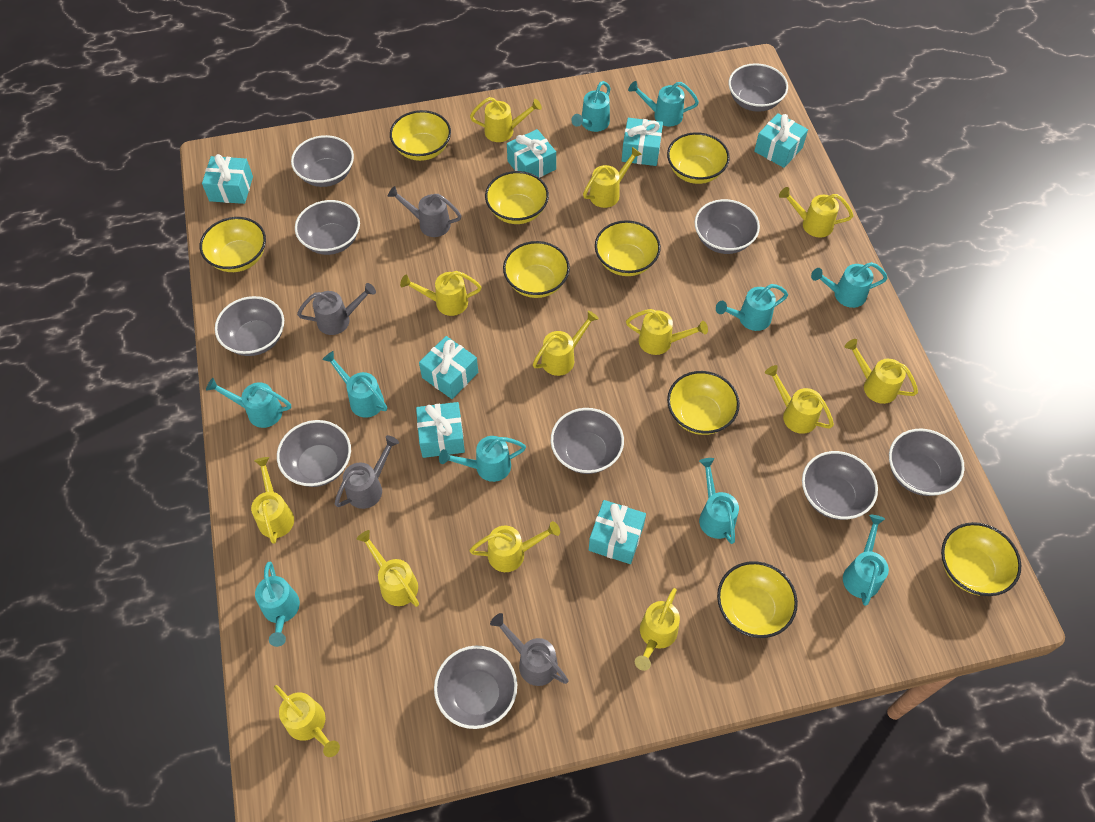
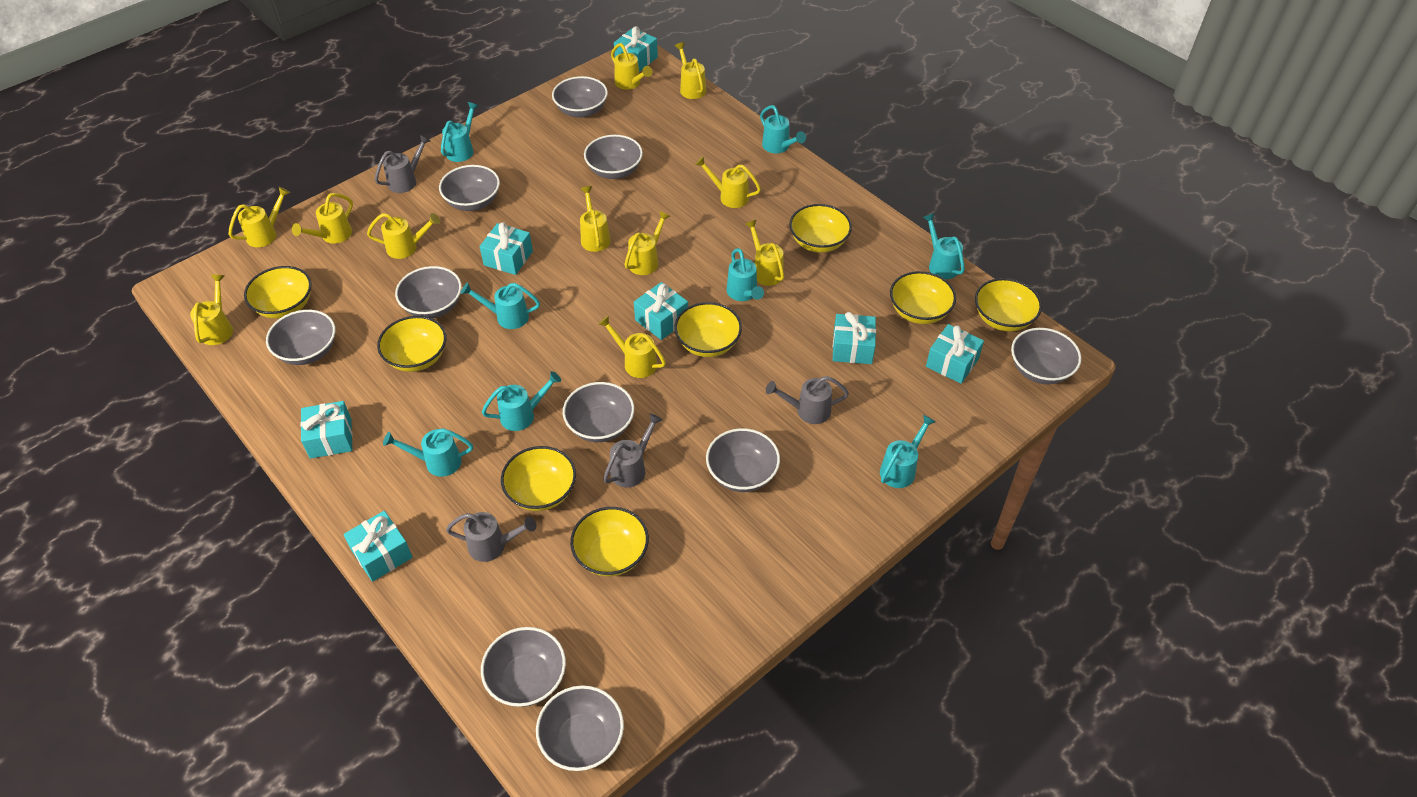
turquoise watering can: 10 -> 8
yellow bowl: 9 -> 8
yellow watering can: 13 -> 11

